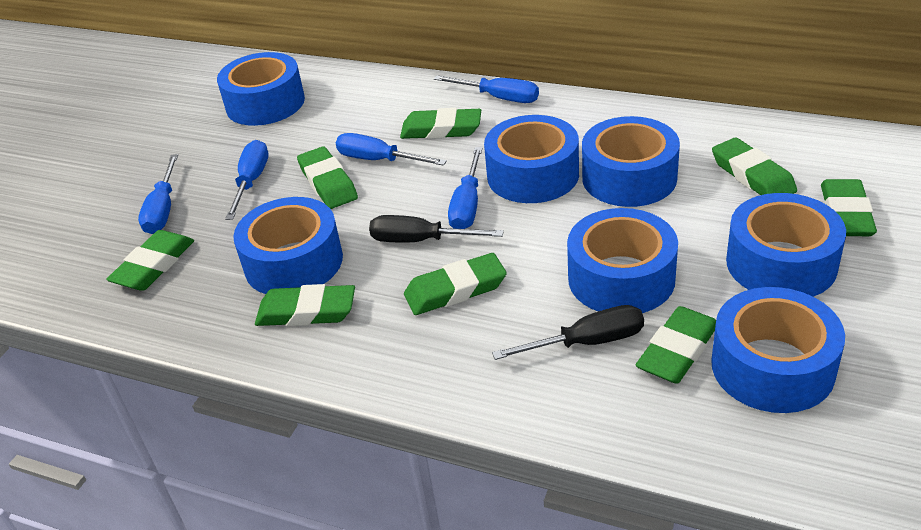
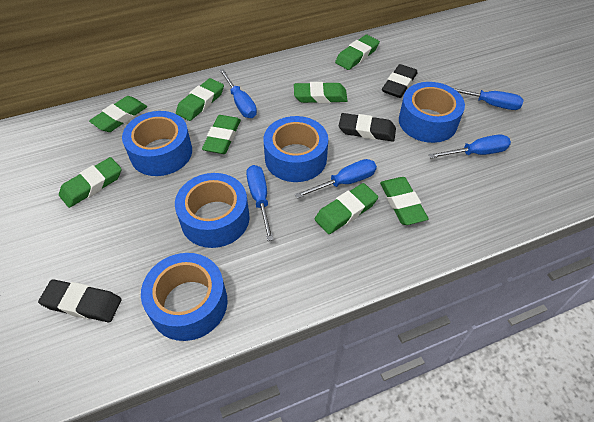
black eraser: 0 -> 3
black screwdriver: 2 -> 0
blue tape: 7 -> 5

